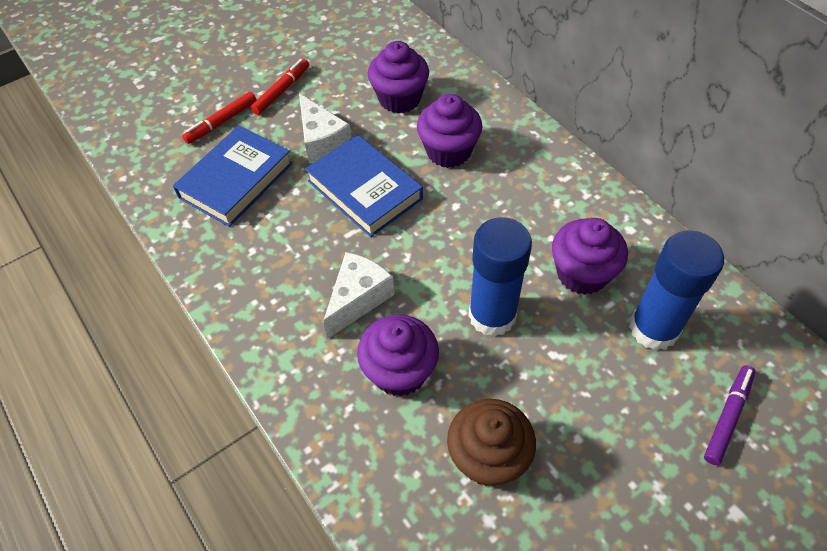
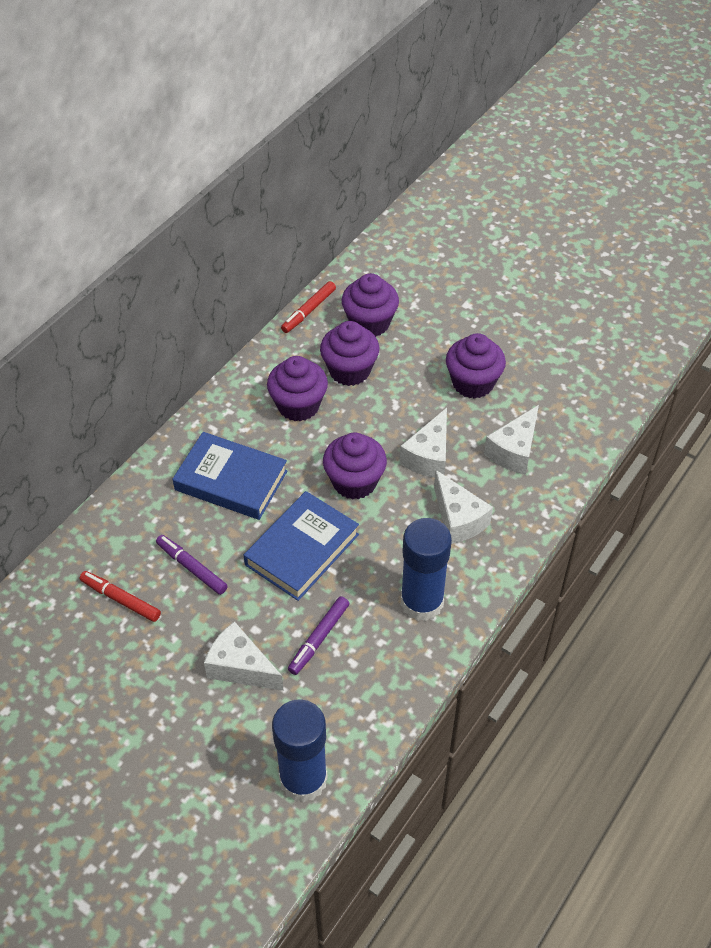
brown cupcake: 1 -> 0
purple cupcake: 4 -> 5
purple marker: 1 -> 2
white cheese: 2 -> 4

